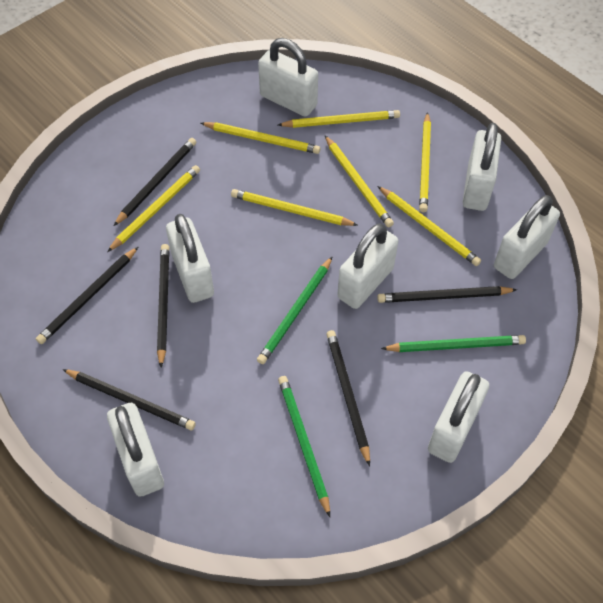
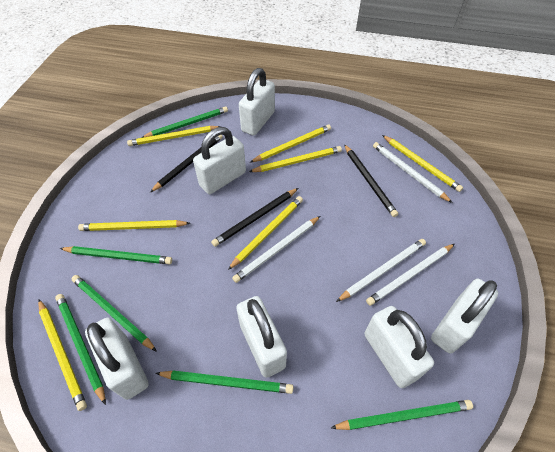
black pencil: 6 -> 3
green pencil: 3 -> 6
white padlock: 7 -> 6
white pencil: 0 -> 4

